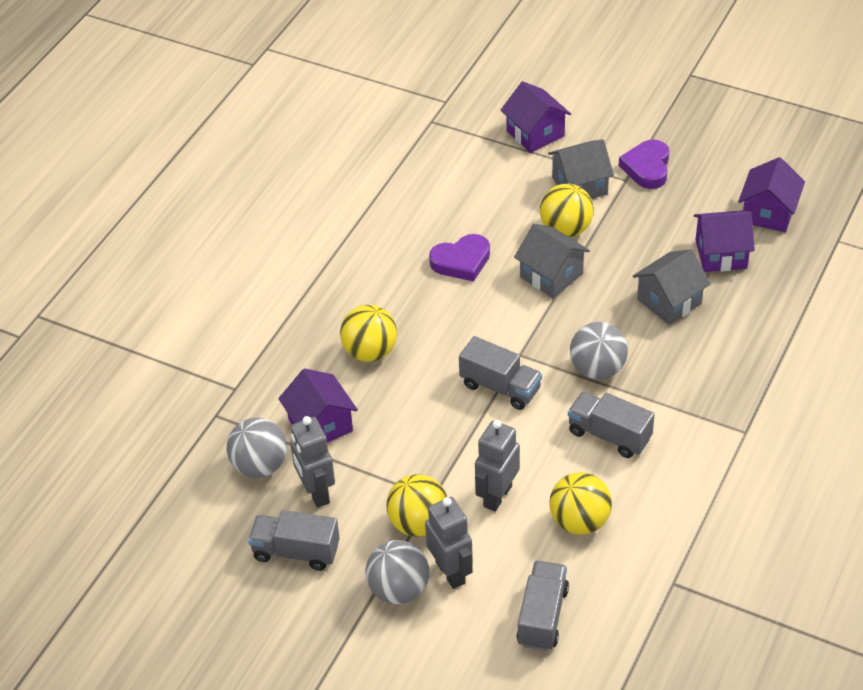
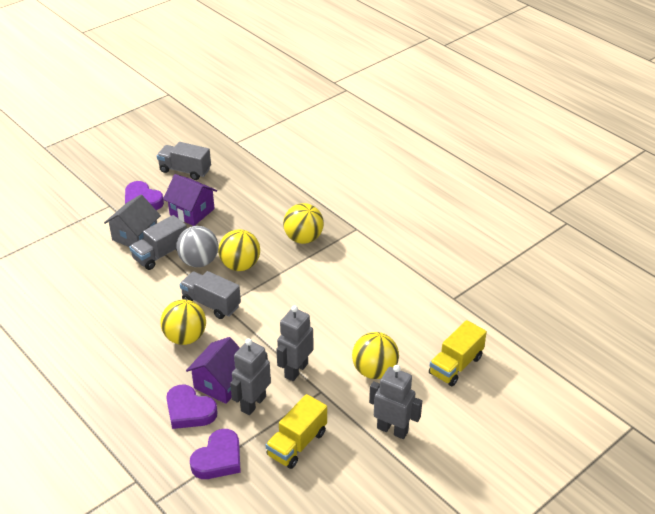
grey ball: 3 -> 1
grey house: 3 -> 1
grey truck: 4 -> 3
purple heart: 2 -> 3
purple house: 4 -> 2
yellow truck: 0 -> 2

